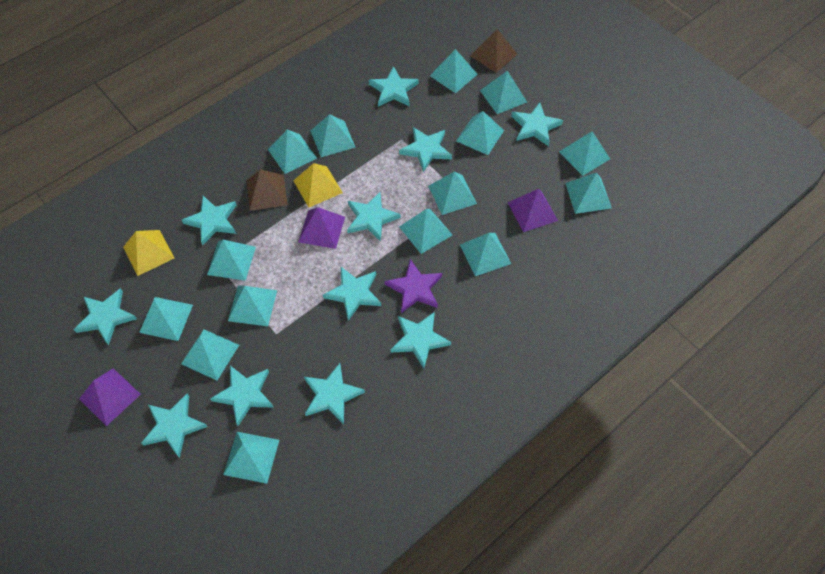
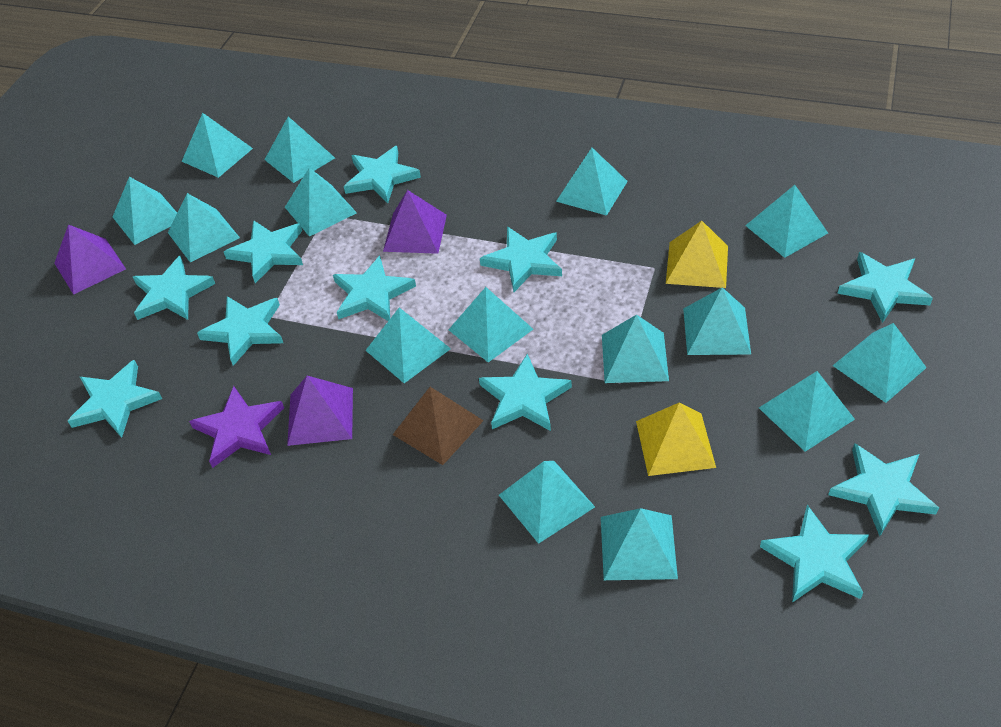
brown pyramid: 2 -> 1

